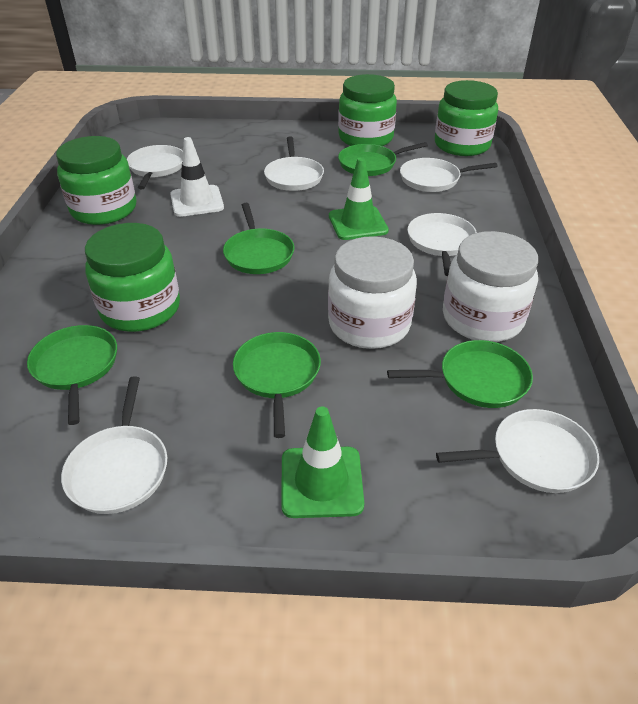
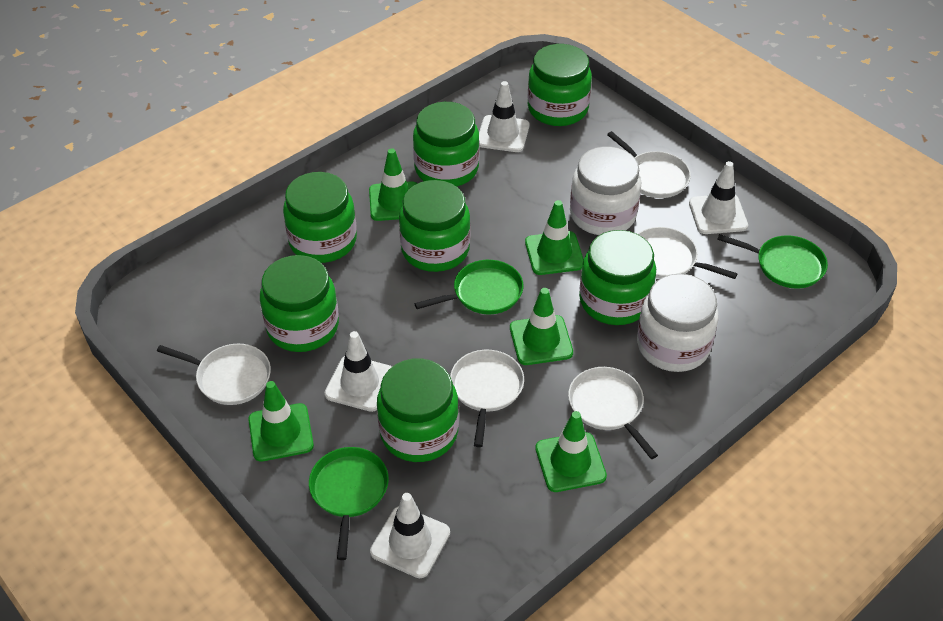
green jar: 4 -> 7
green pan: 5 -> 3
green traffic cone: 2 -> 5
white pan: 6 -> 5
white traffic cone: 1 -> 4

